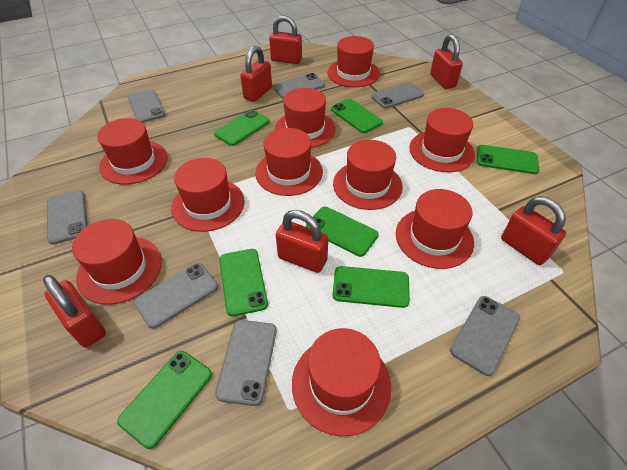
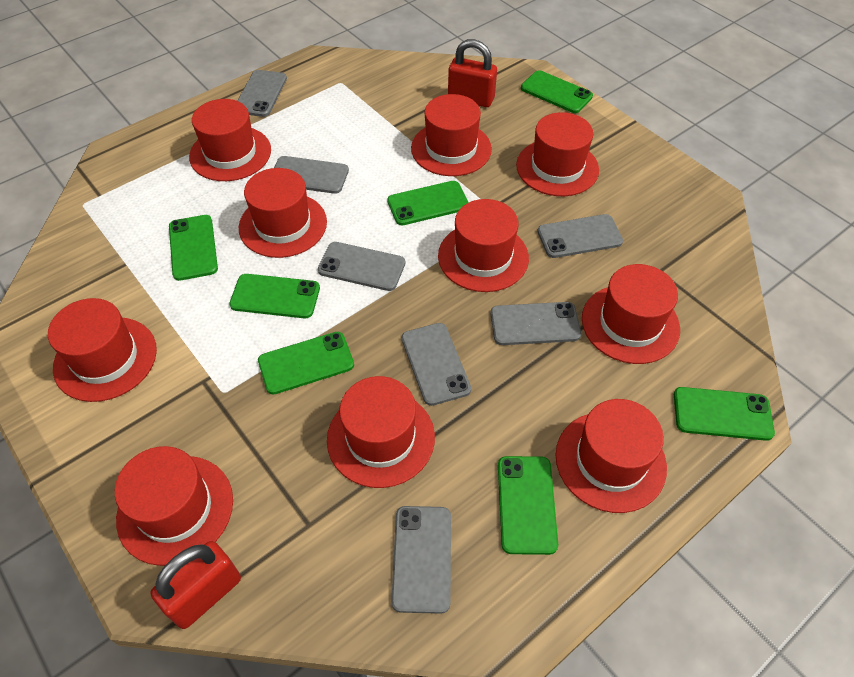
red padlock: 6 -> 2

